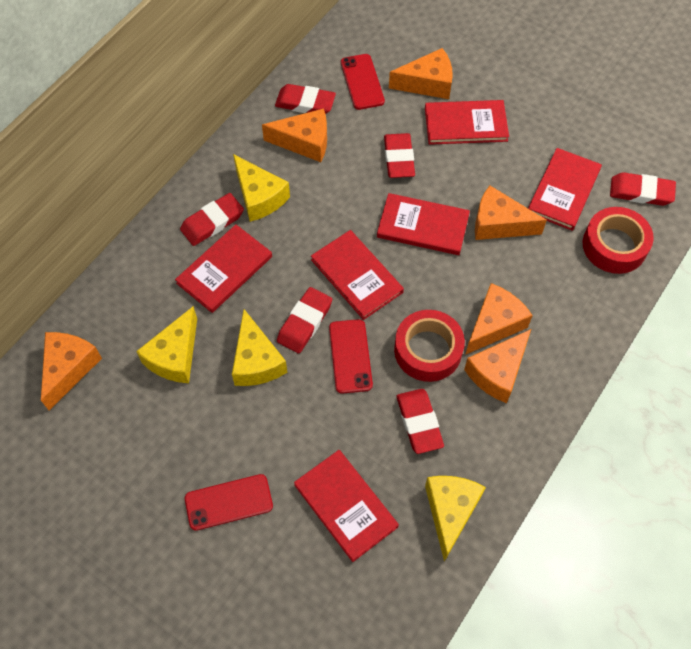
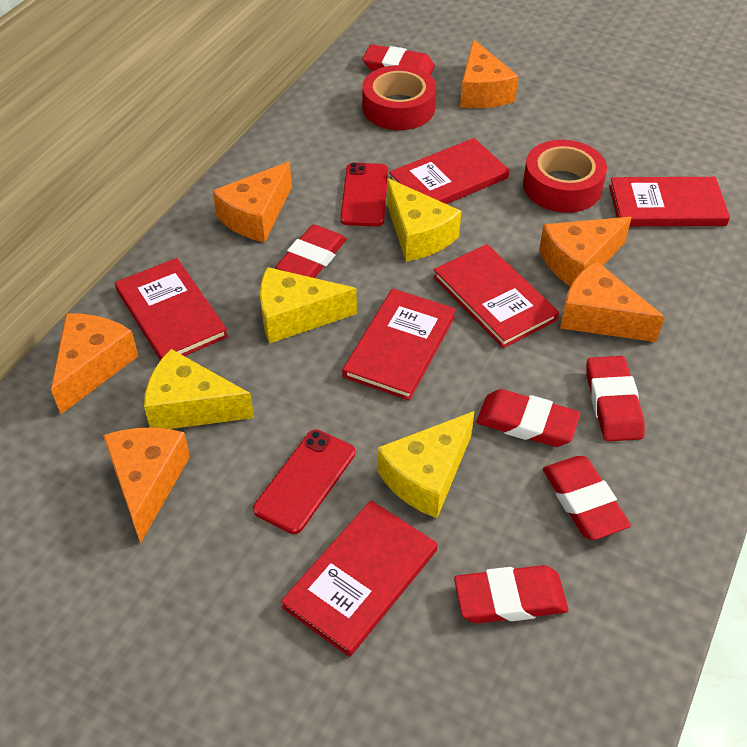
red phone: 3 -> 2

